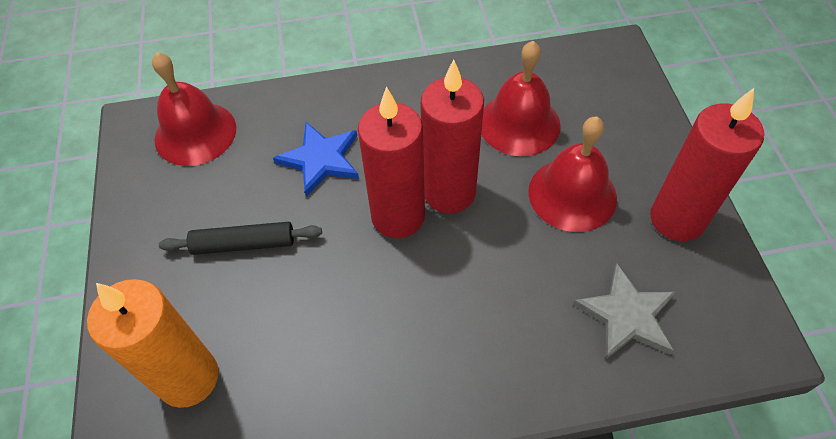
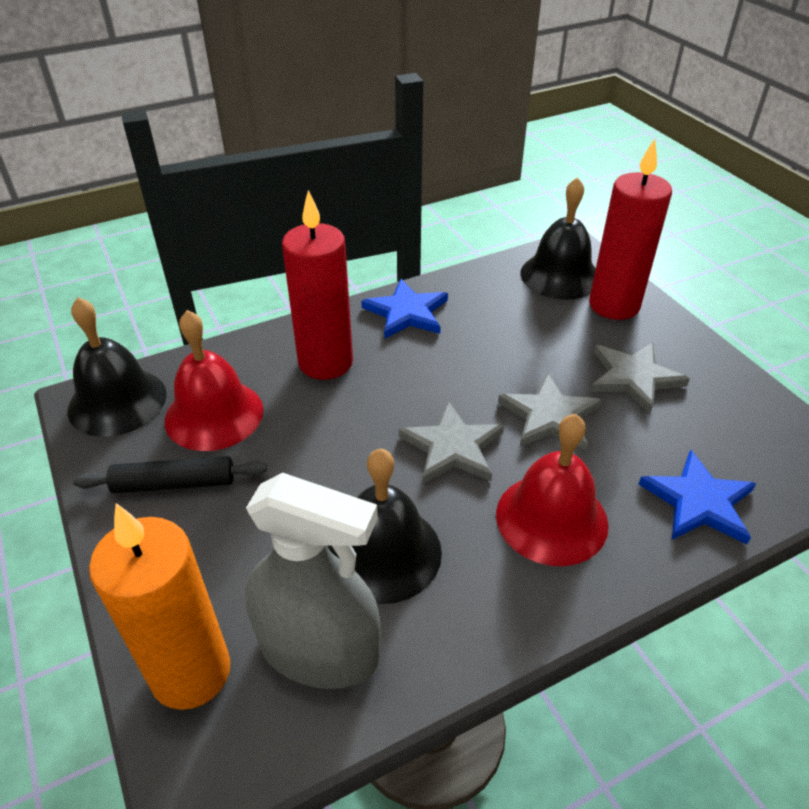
black bell: 0 -> 3
blue star: 1 -> 2
grey spray bottle: 0 -> 1
grey star: 1 -> 3
red bell: 3 -> 2
red candle: 3 -> 2

